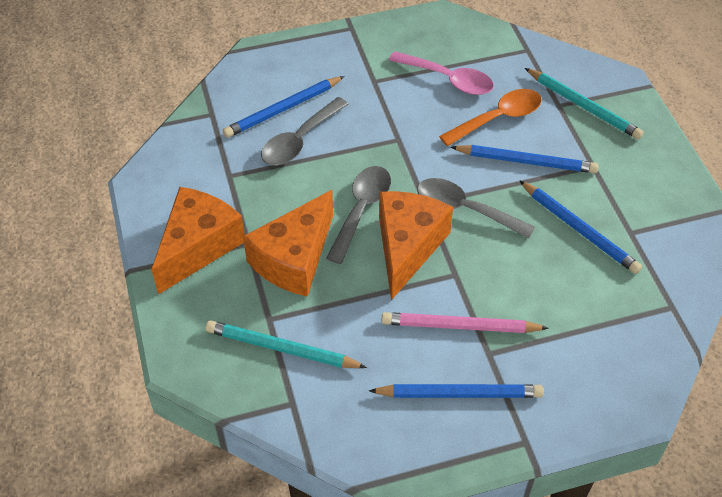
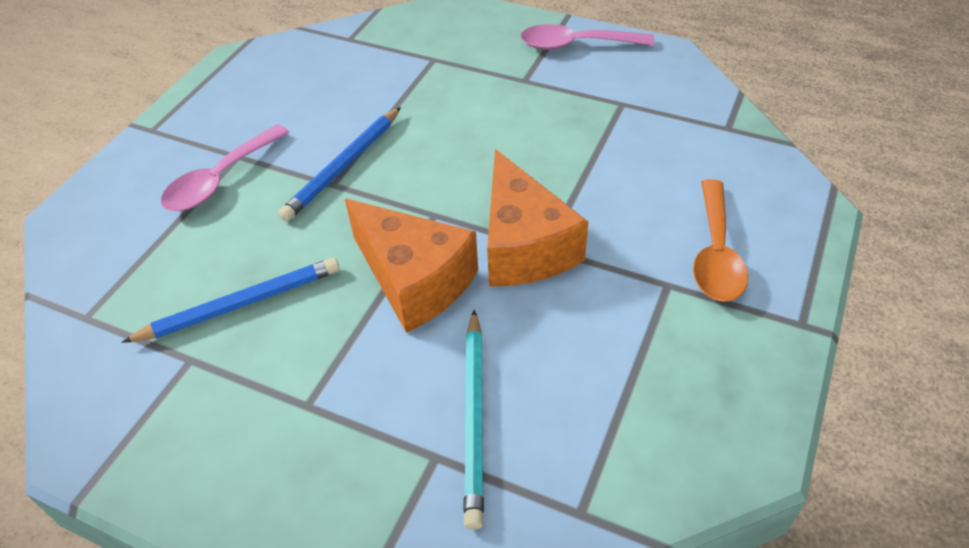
blue pencil: 4 -> 2
grey spoon: 3 -> 0
orange cheese: 3 -> 2
pink pencil: 1 -> 0
pink spoon: 1 -> 2
turquoise pencil: 2 -> 1

